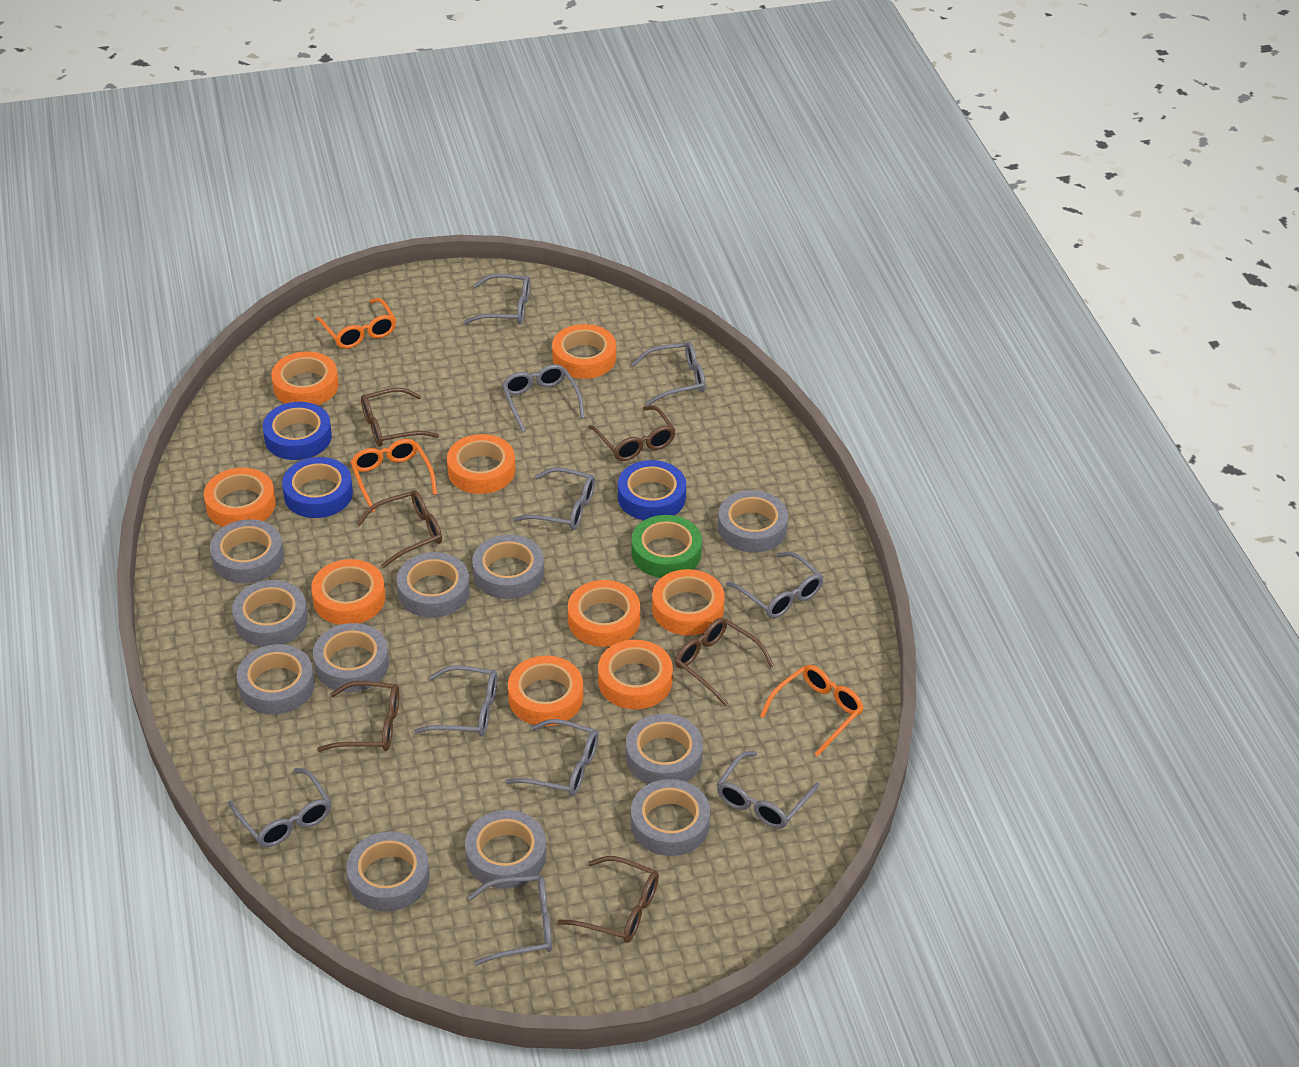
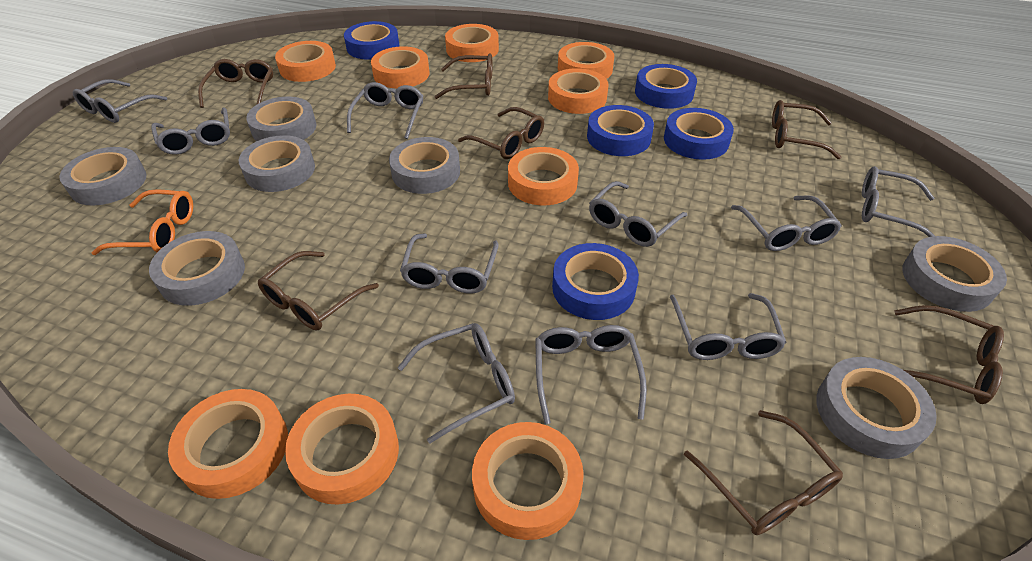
blue tape: 3 -> 5
brown glasses: 6 -> 7
green tape: 1 -> 0
grey tape: 11 -> 7
orange glasses: 3 -> 1

